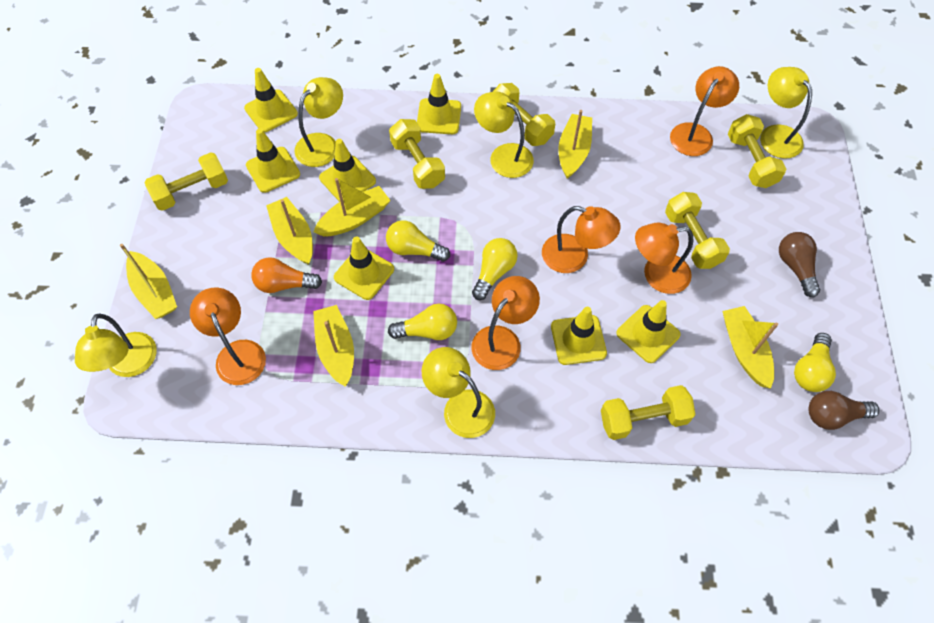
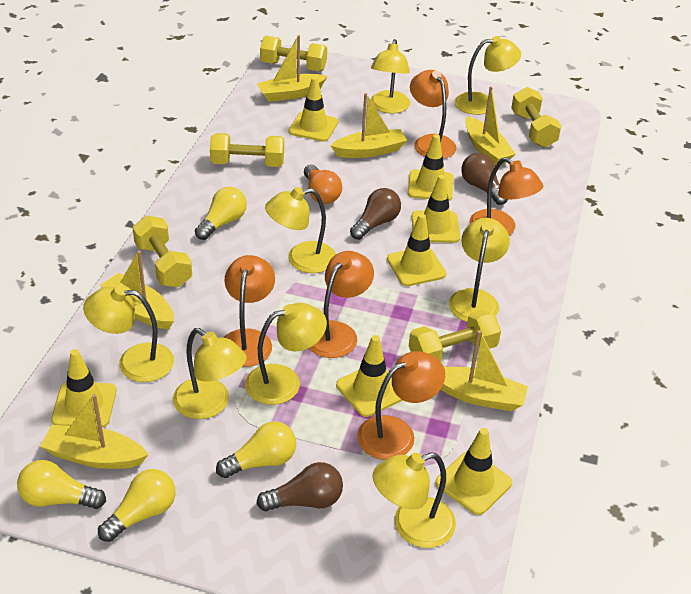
brown light bulb: 2 -> 3
yellow dumbbell: 6 -> 5
yellow lamp: 5 -> 8

